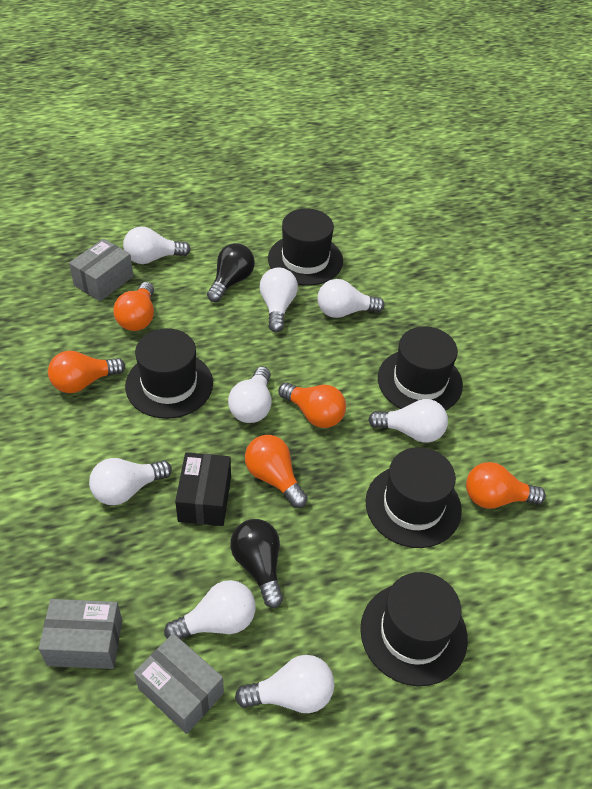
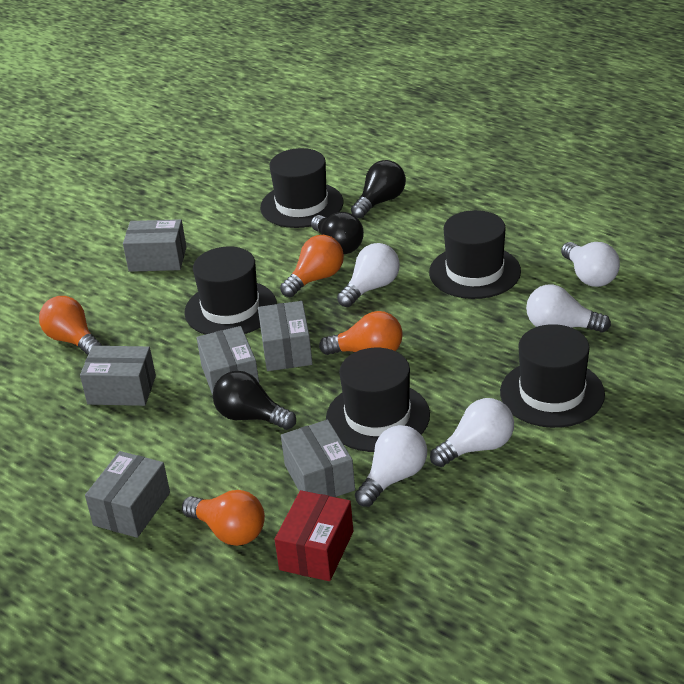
black box: 1 -> 0
black light bulb: 2 -> 3
grey box: 3 -> 6
orange light bulb: 5 -> 4
red box: 0 -> 1
white light bulb: 8 -> 5

